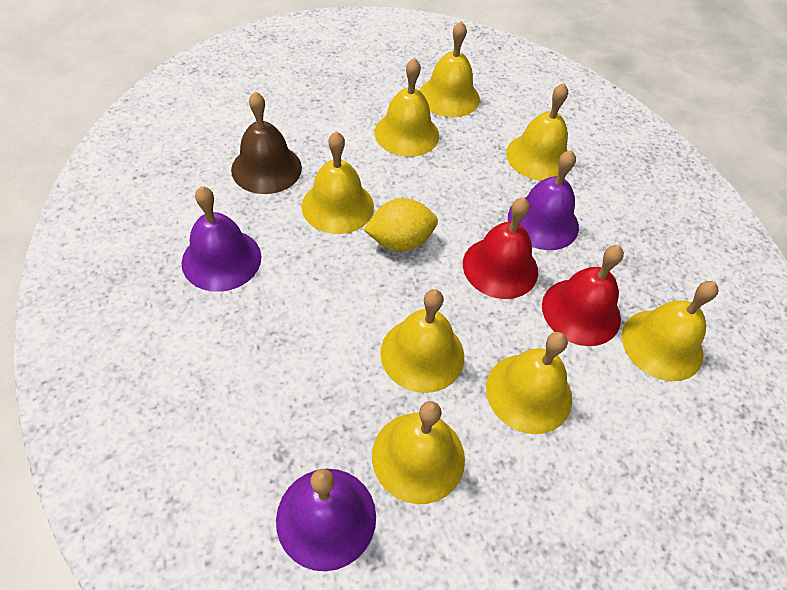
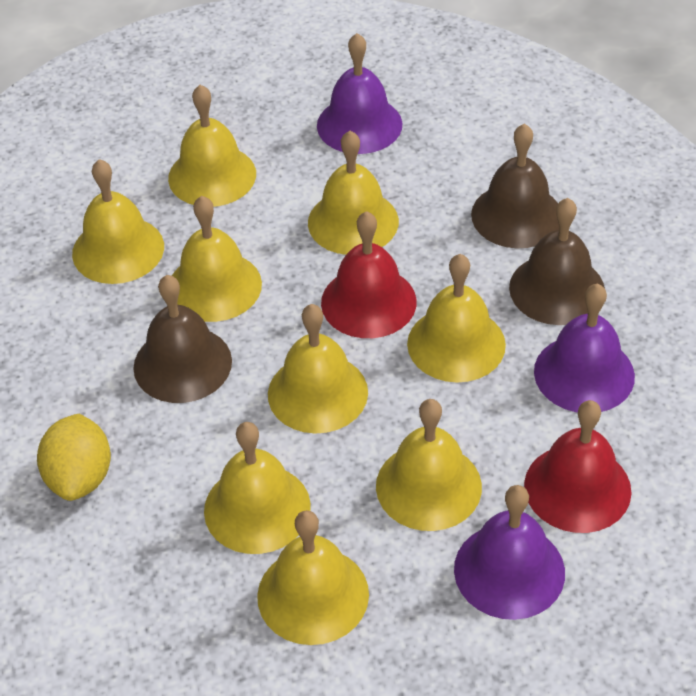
brown bell: 1 -> 3
yellow bell: 8 -> 9

